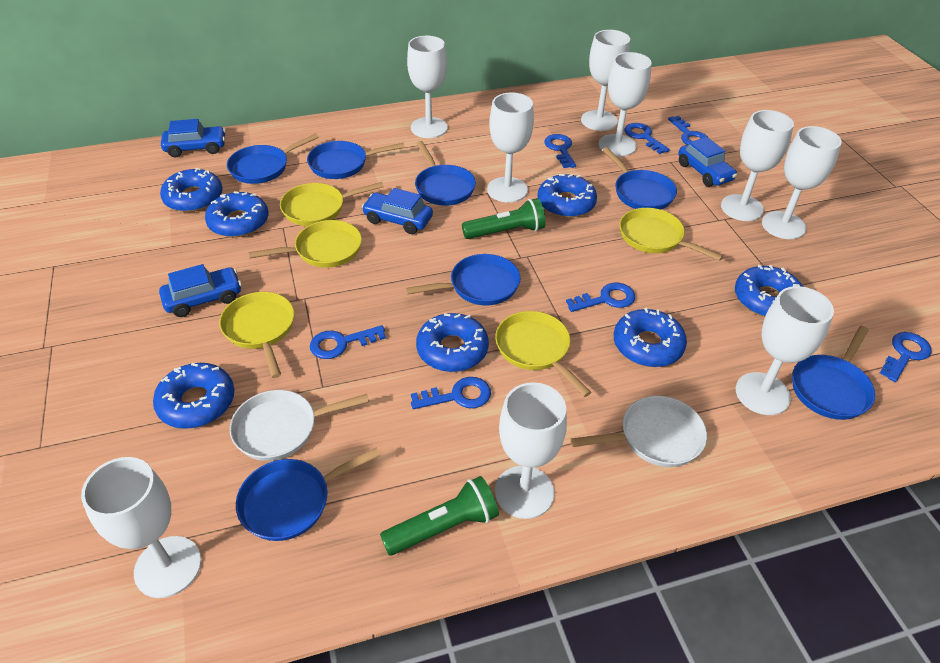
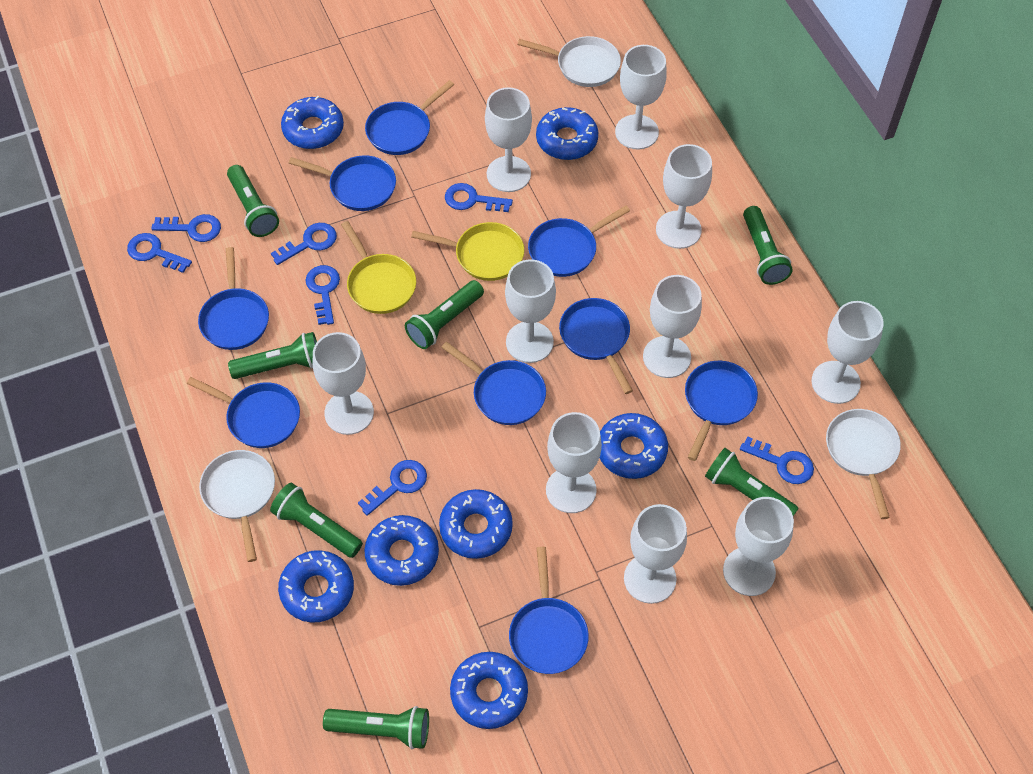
blue car: 4 -> 0
blue pan: 7 -> 9
green flashlight: 2 -> 7
white goblet: 9 -> 10
white pan: 2 -> 3
yellow pan: 5 -> 2

